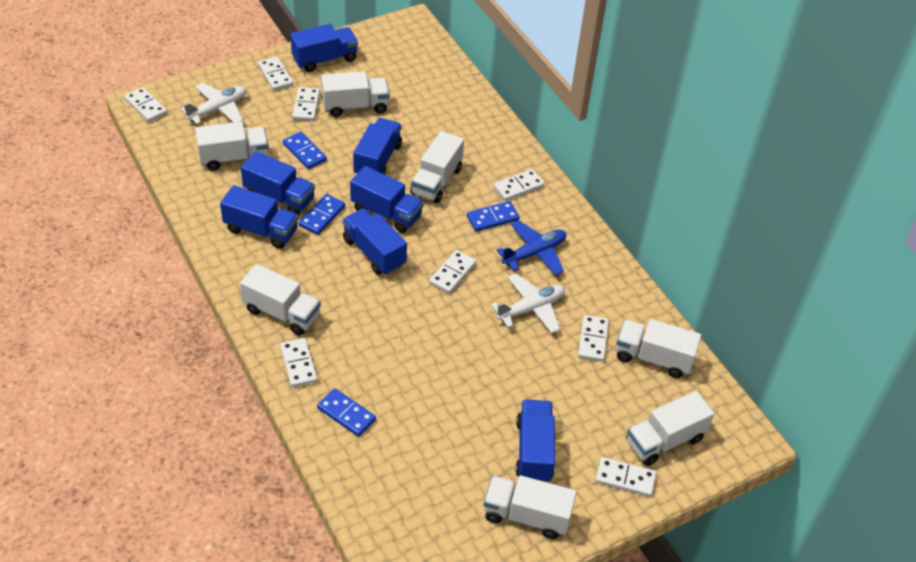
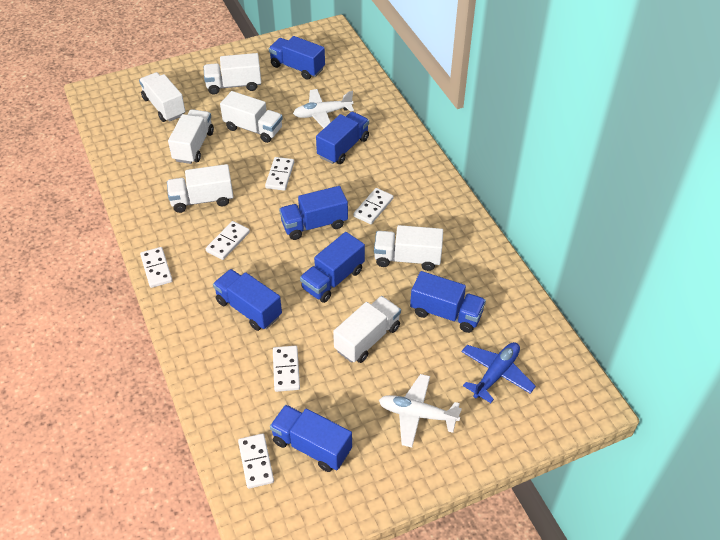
blue domino: 4 -> 0
white domino: 8 -> 6

